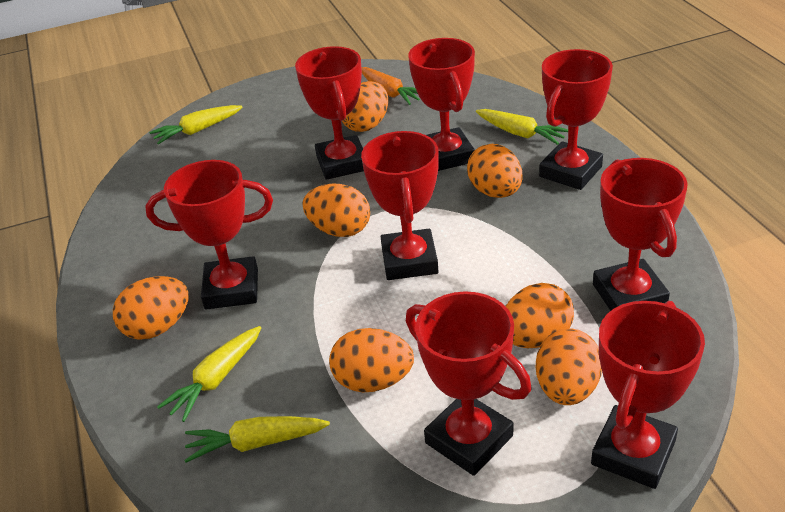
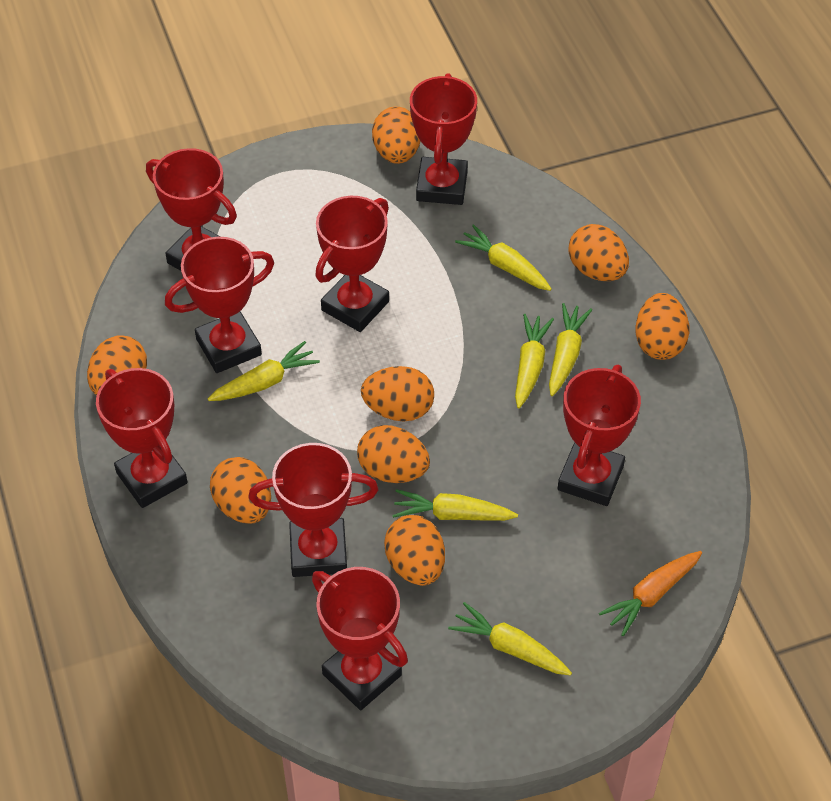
orange egg: 7 -> 8
yellow carrot: 4 -> 6

